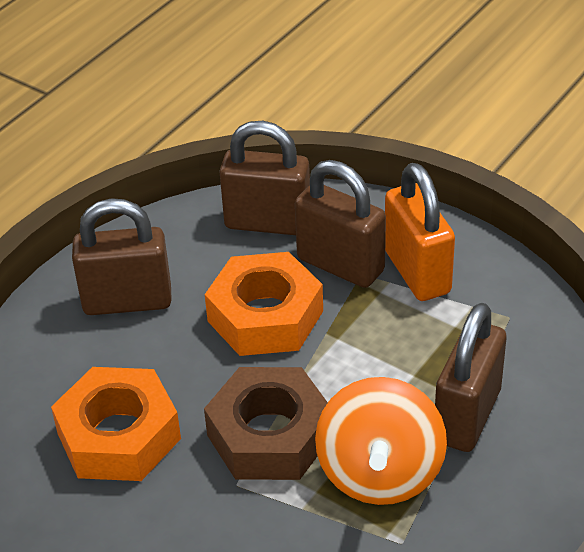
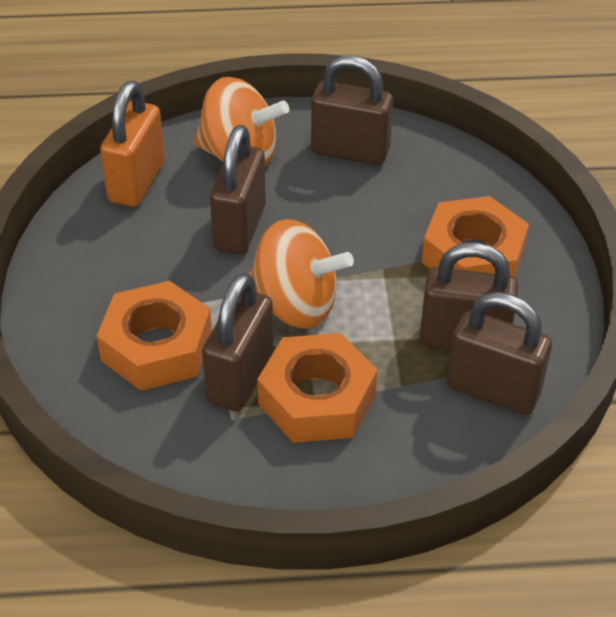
brown nut: 1 -> 0
brown padlock: 4 -> 5
orange nut: 2 -> 3
orange spinning top: 1 -> 2

